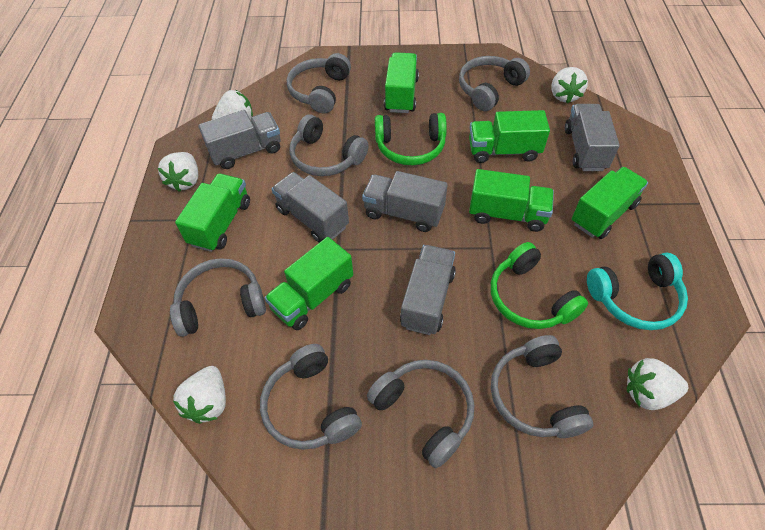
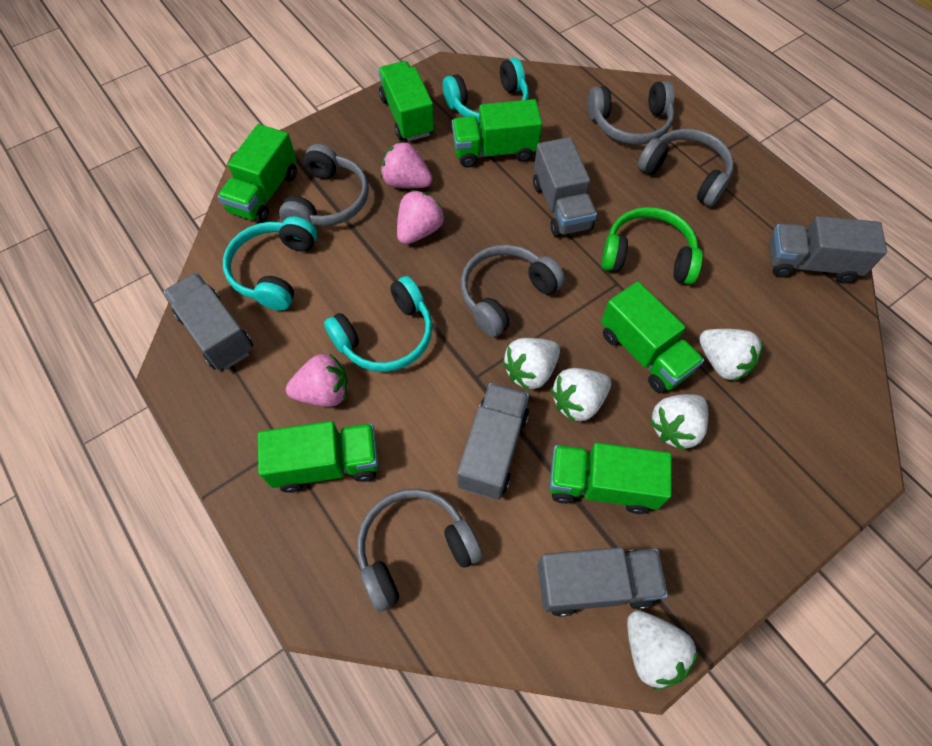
green headphones: 2 -> 1
grey headphones: 7 -> 5
pink strawberry: 0 -> 3
turquoise headphones: 1 -> 3

